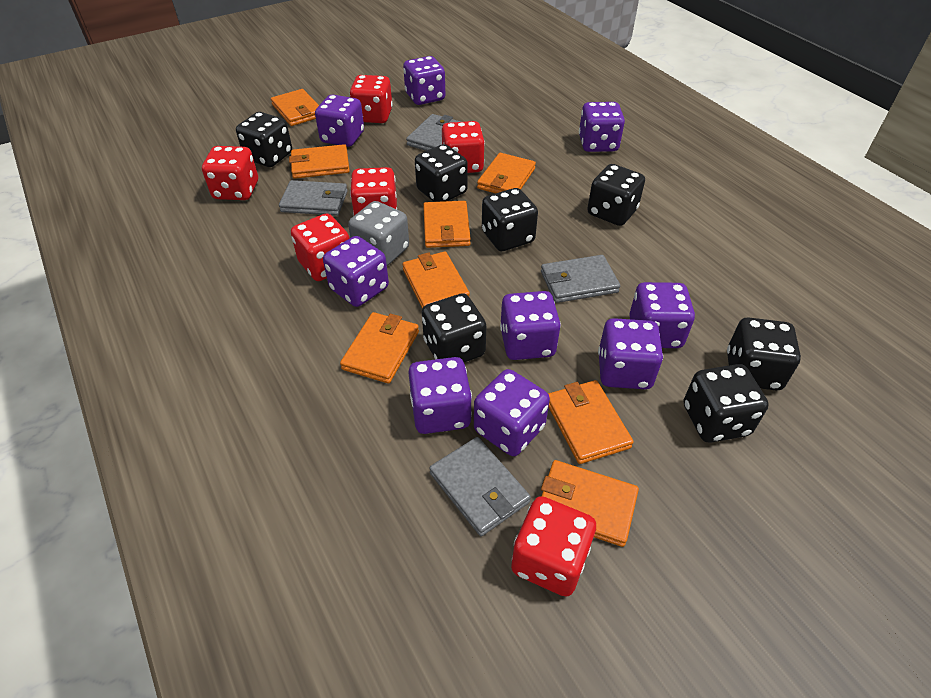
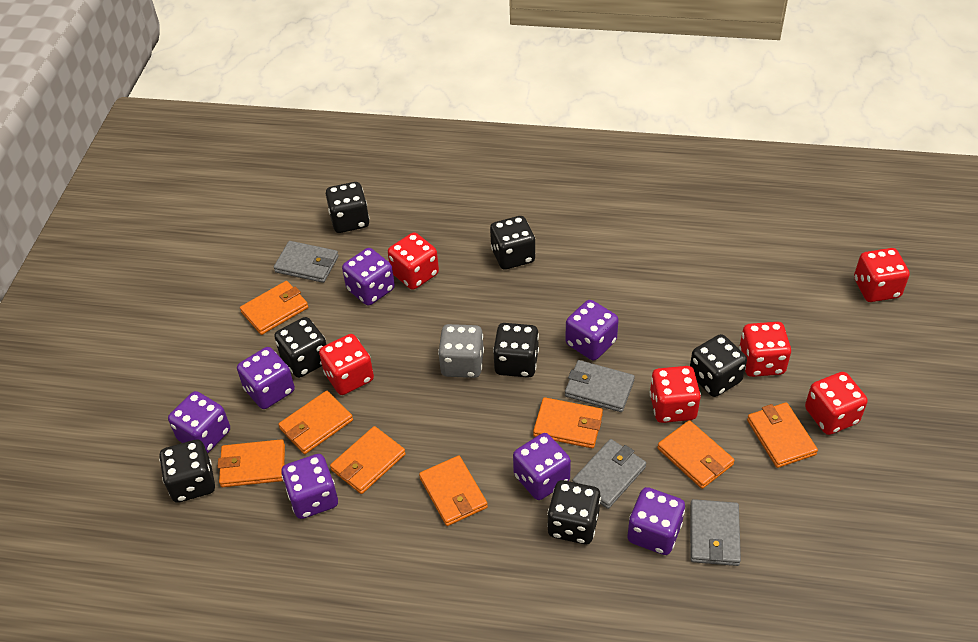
purple dice: 9 -> 7

